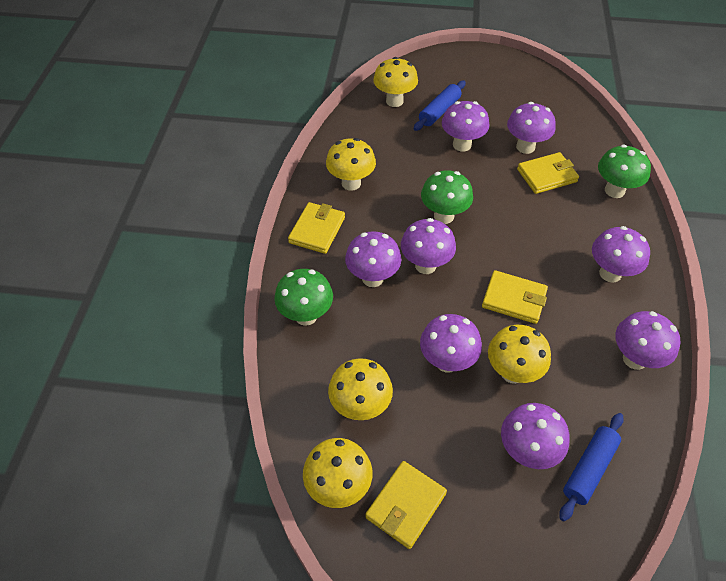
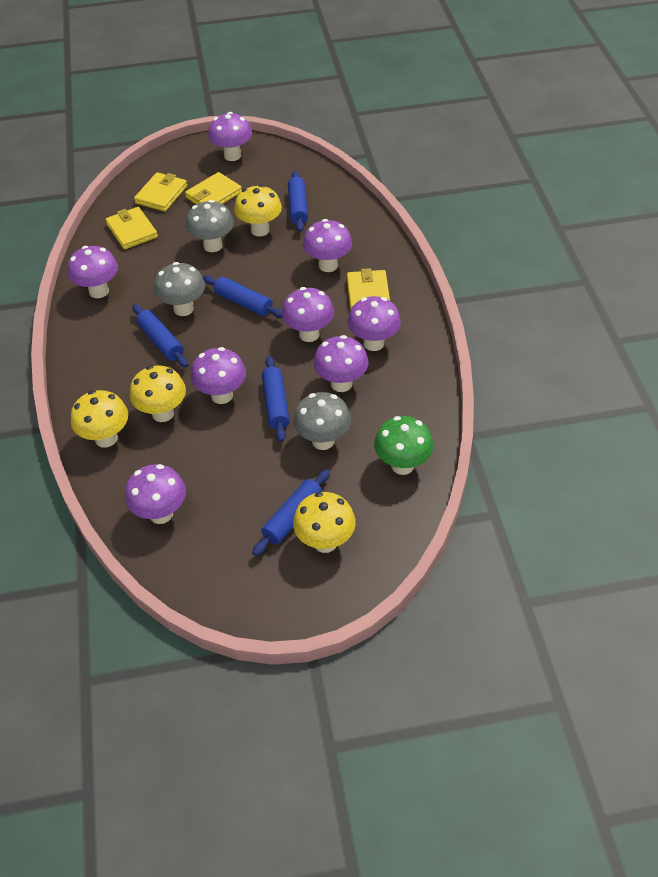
blue rolling pin: 2 -> 5
green mushroom: 3 -> 1
grey mushroom: 0 -> 3
yellow mushroom: 5 -> 4

